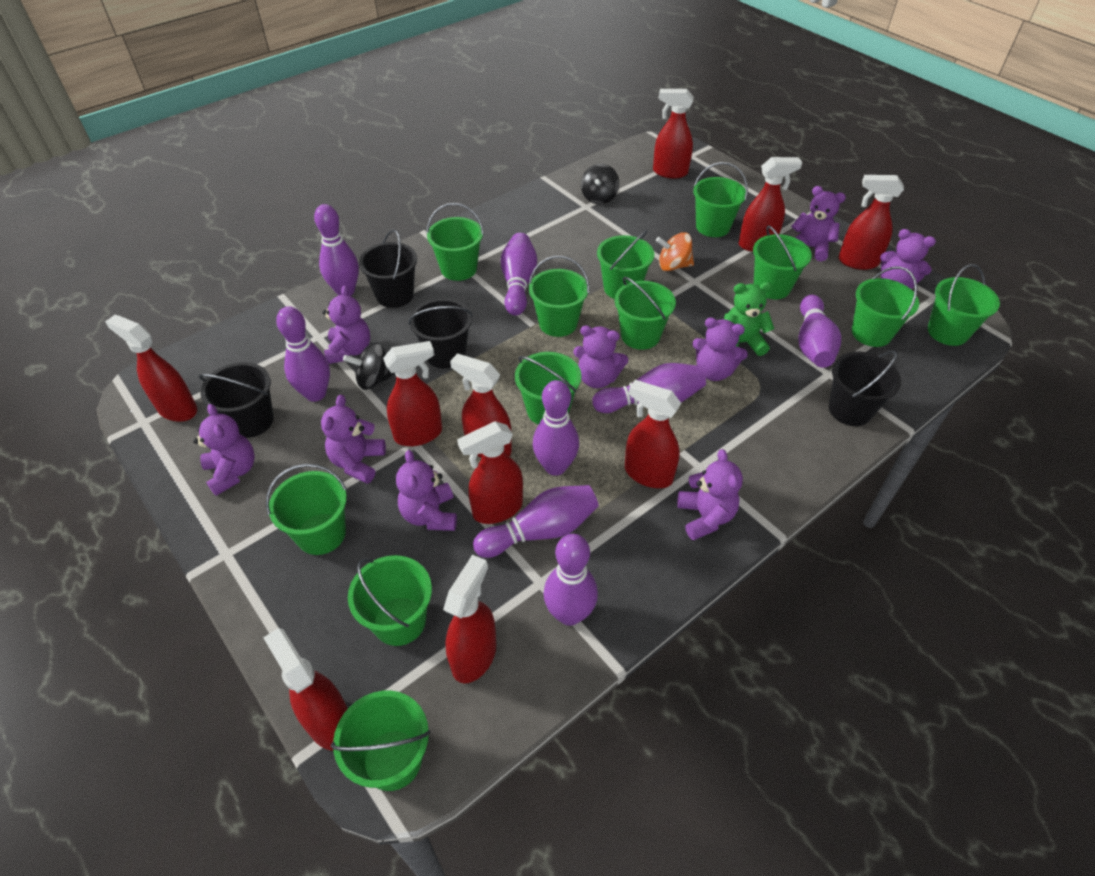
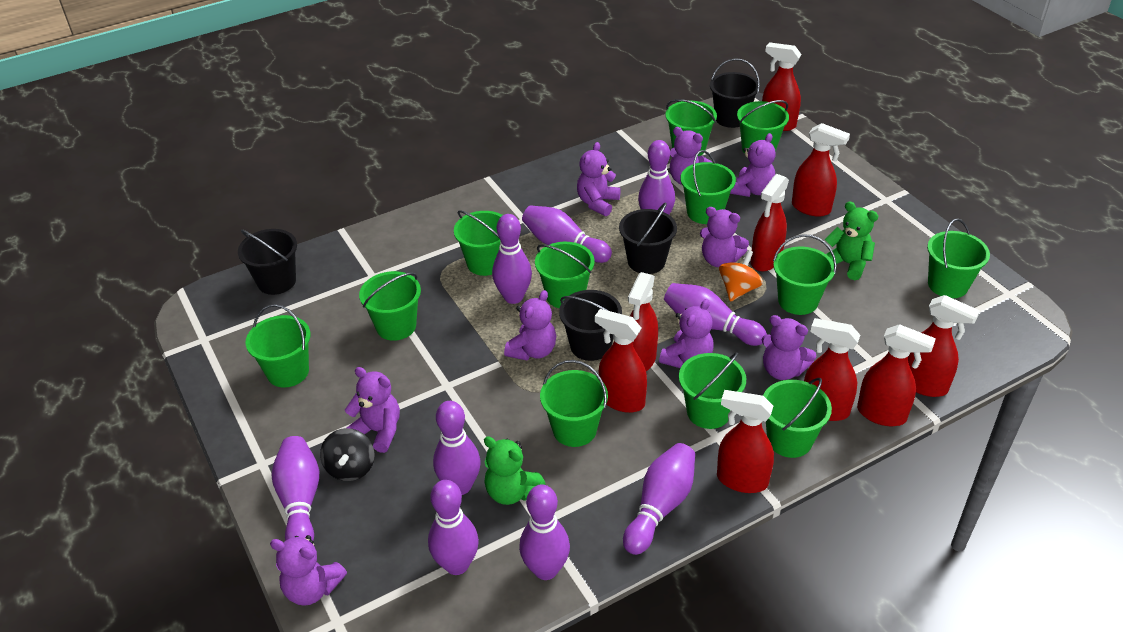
black spinning top: 2 -> 1
green teddy bear: 1 -> 2
purple bowling pin: 8 -> 9
red spray bottle: 10 -> 9

